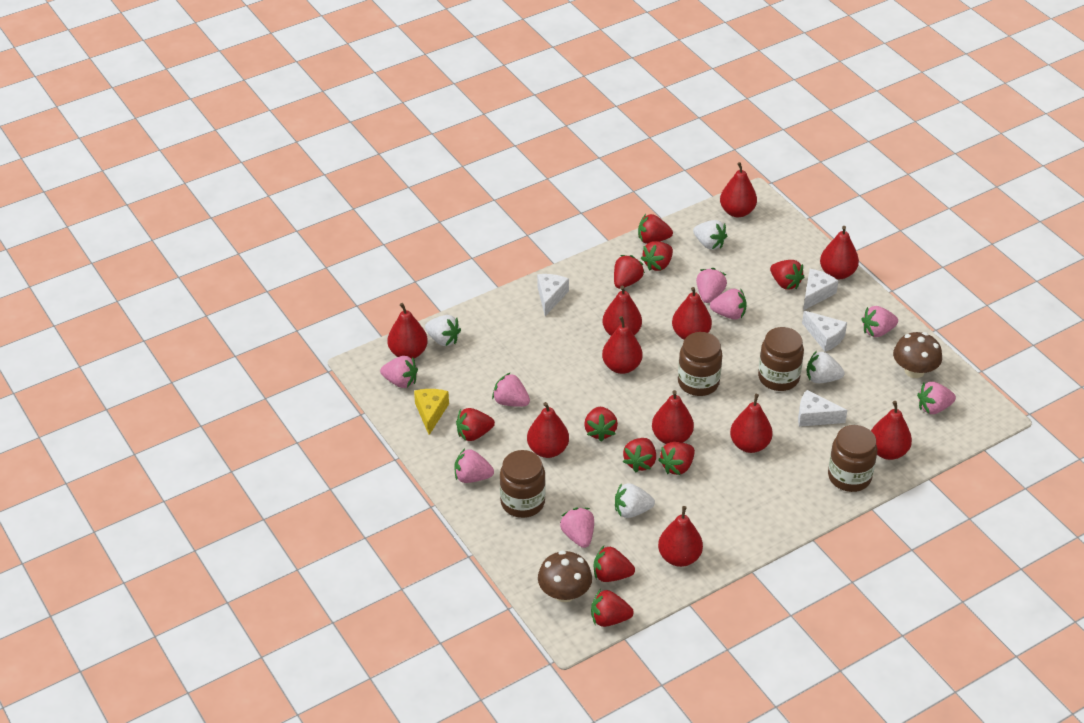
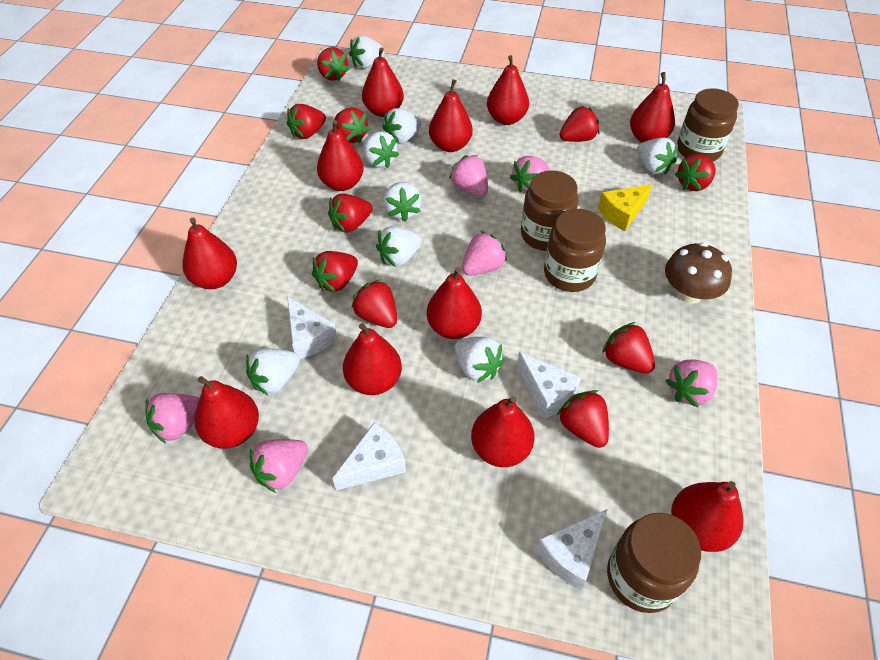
brown mushroom: 2 -> 1
pink strawberry: 8 -> 6
white strawberry: 4 -> 8

